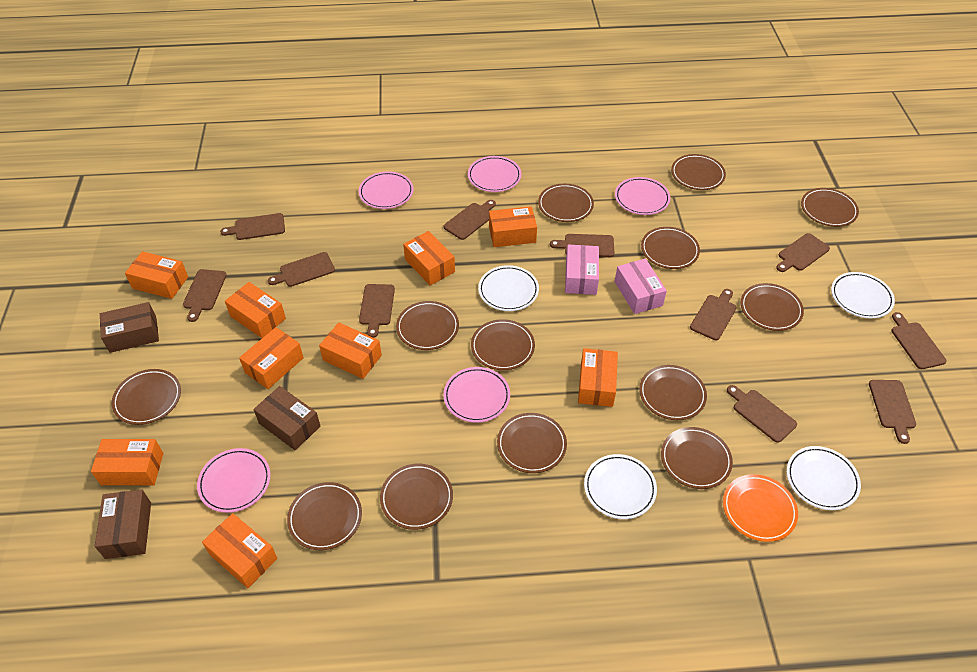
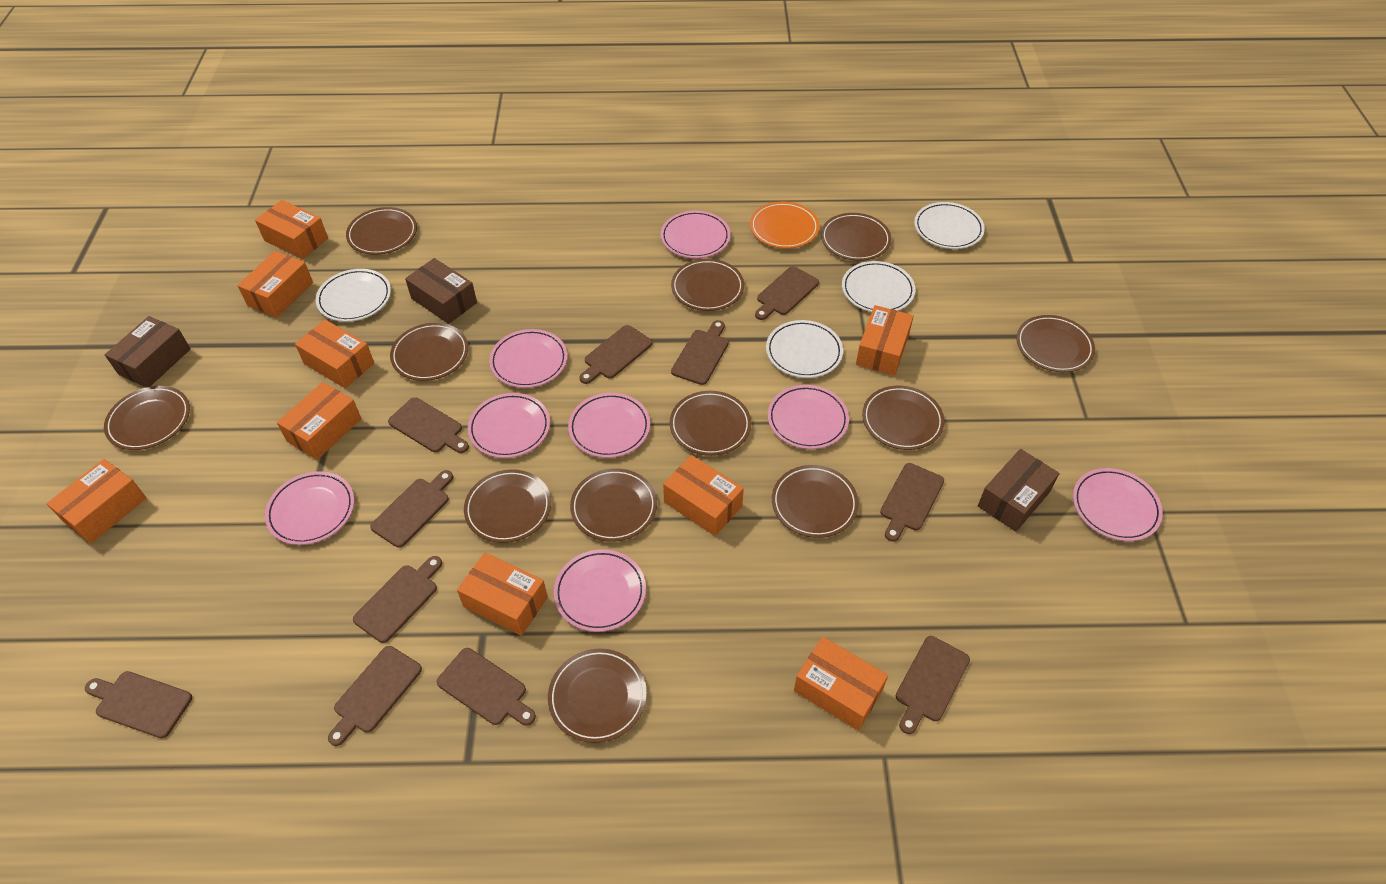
brown plate: 13 -> 12
pink box: 2 -> 0
pink plate: 5 -> 8

